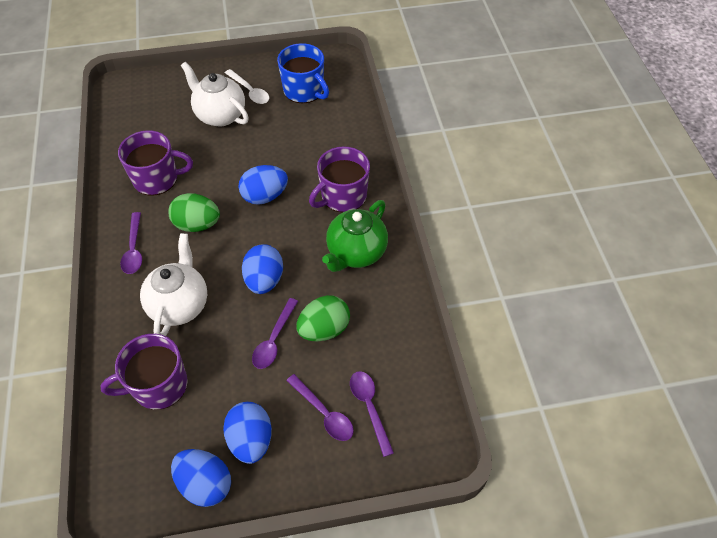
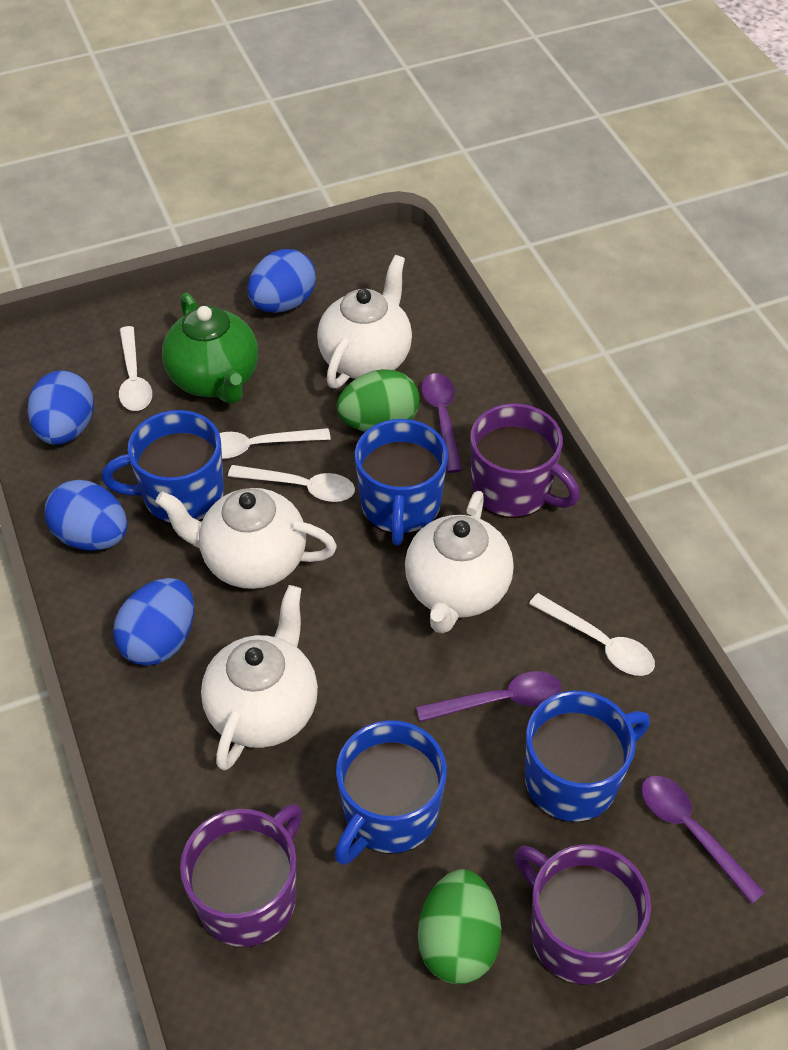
blue mug: 1 -> 4
purple spoon: 4 -> 3
white spoon: 1 -> 4
white teapot: 2 -> 4

